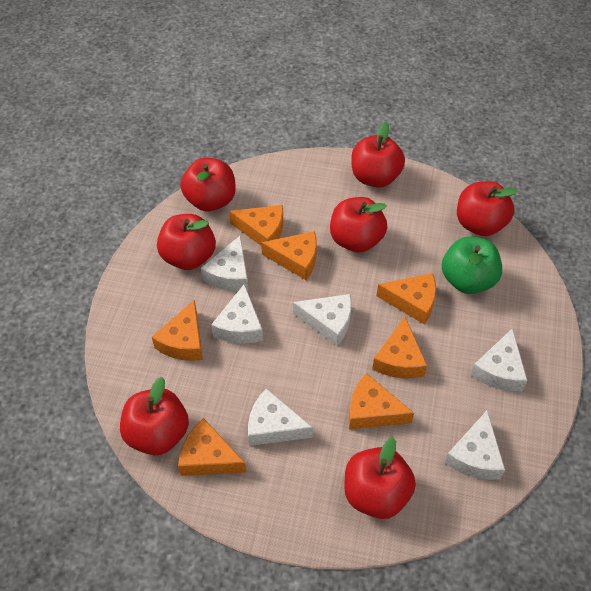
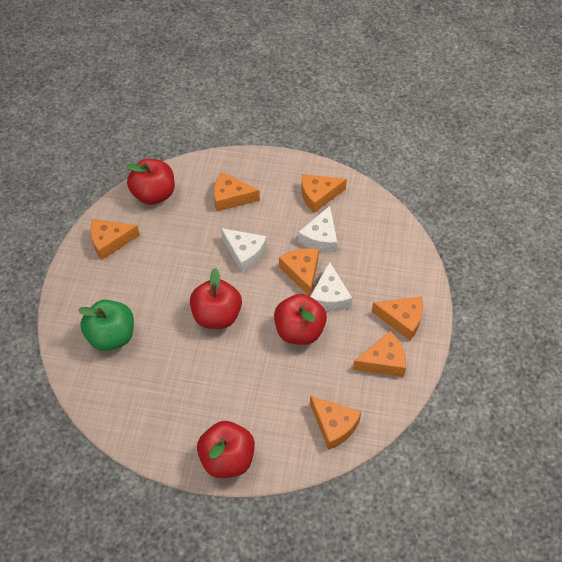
red apple: 7 -> 4
white cheese: 6 -> 3

